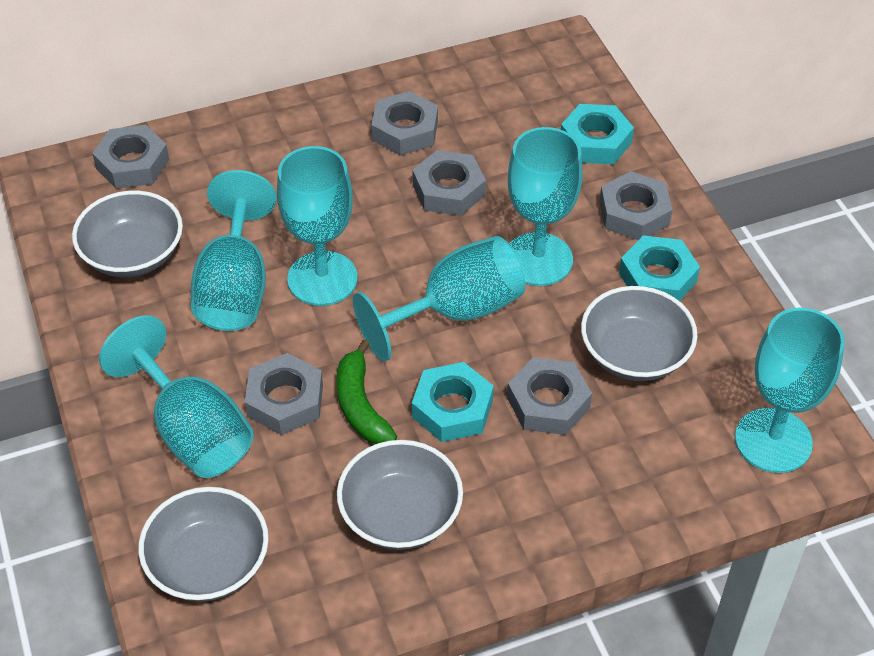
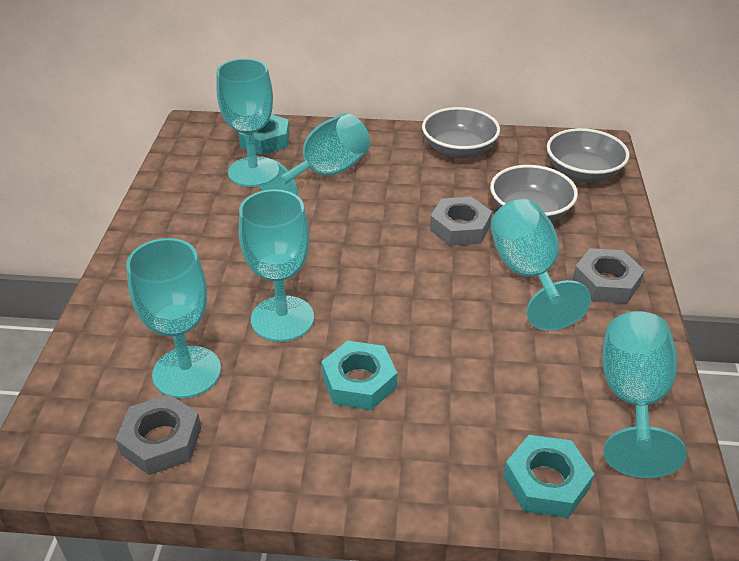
green banana: 1 -> 0
grey bowl: 4 -> 3
grey nut: 6 -> 3

